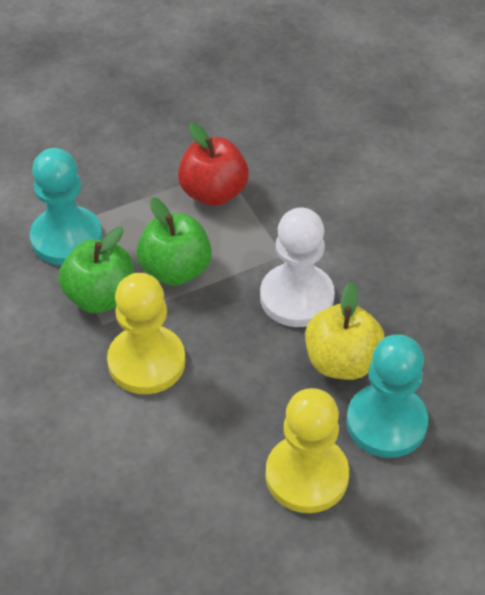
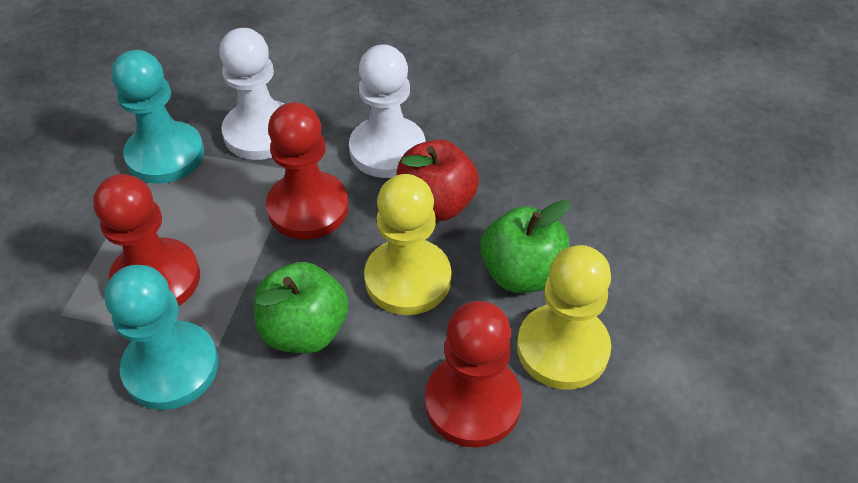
red pawn: 0 -> 3
white pawn: 1 -> 2
yellow apple: 1 -> 0

